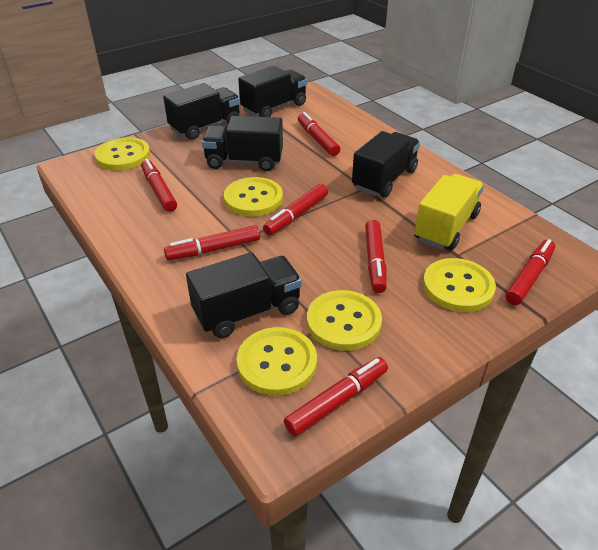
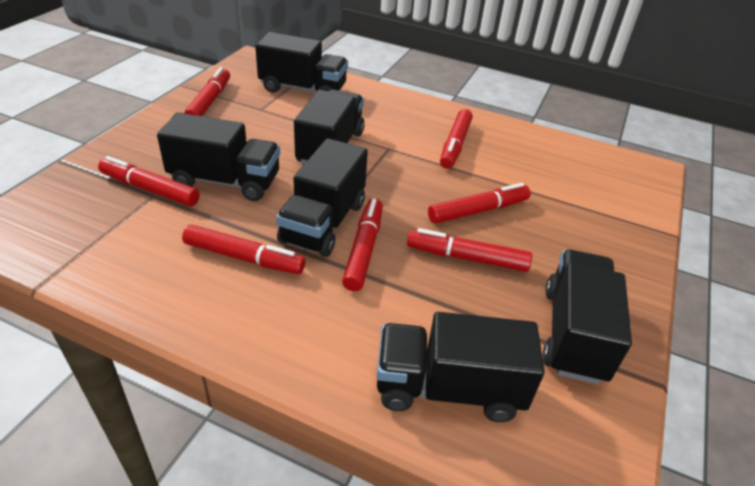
black truck: 5 -> 6
yellow button: 5 -> 0
yellow truck: 1 -> 0

